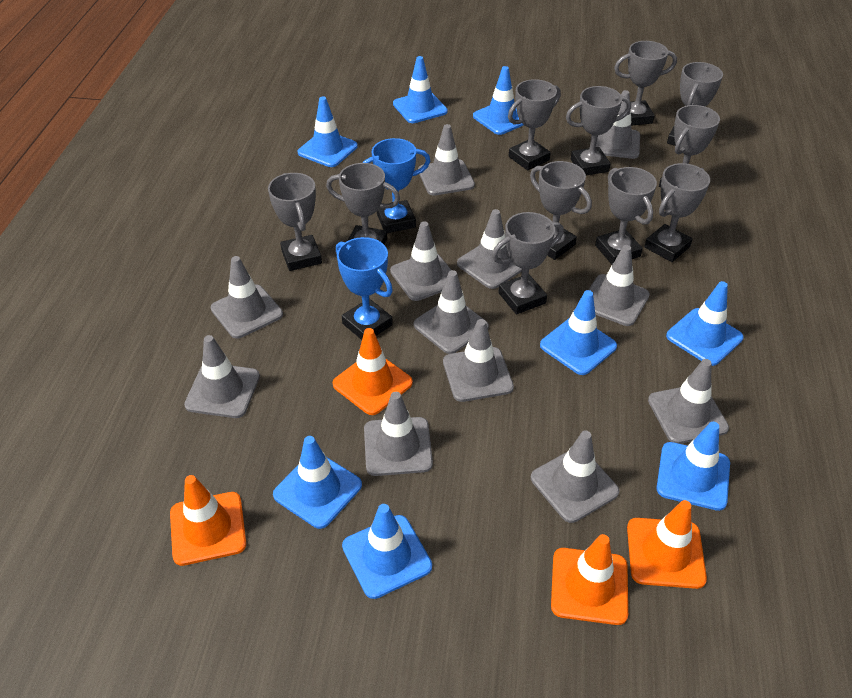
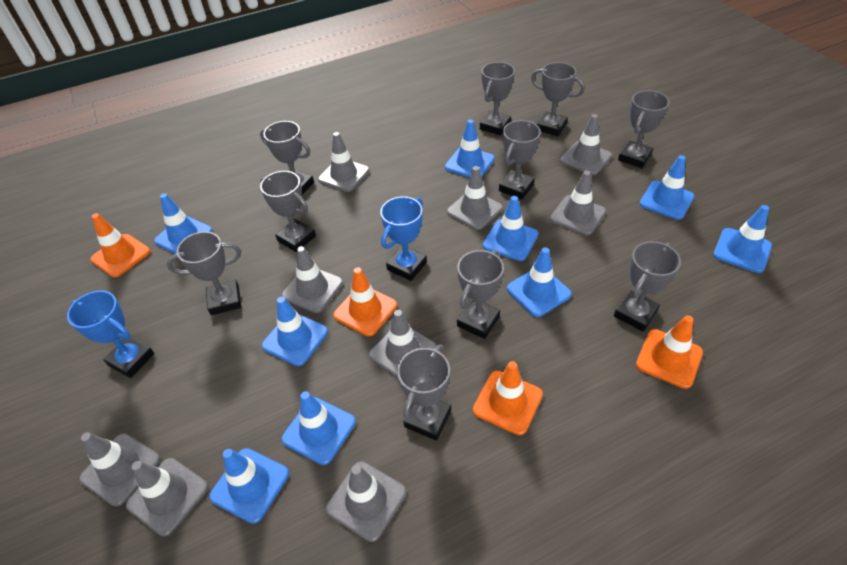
blue traffic cone: 8 -> 9
grey traffic cone: 12 -> 9
grey trophy: 11 -> 10

